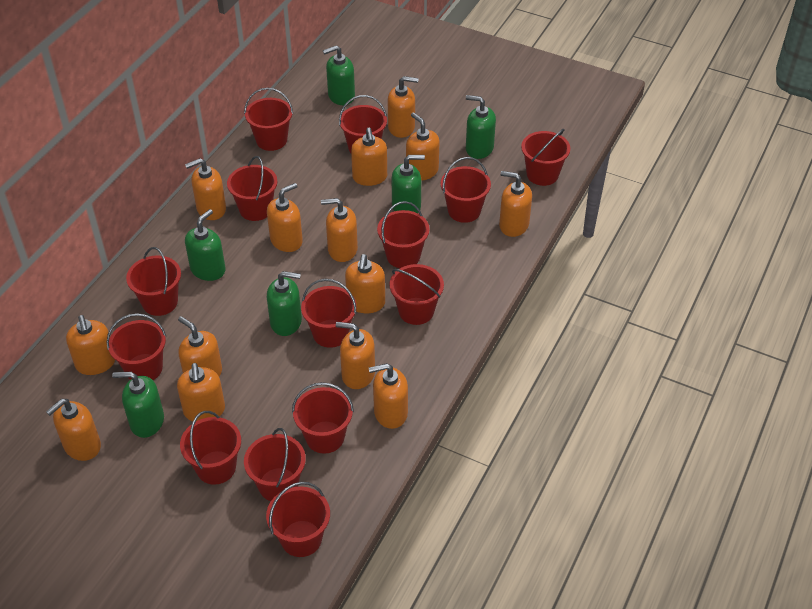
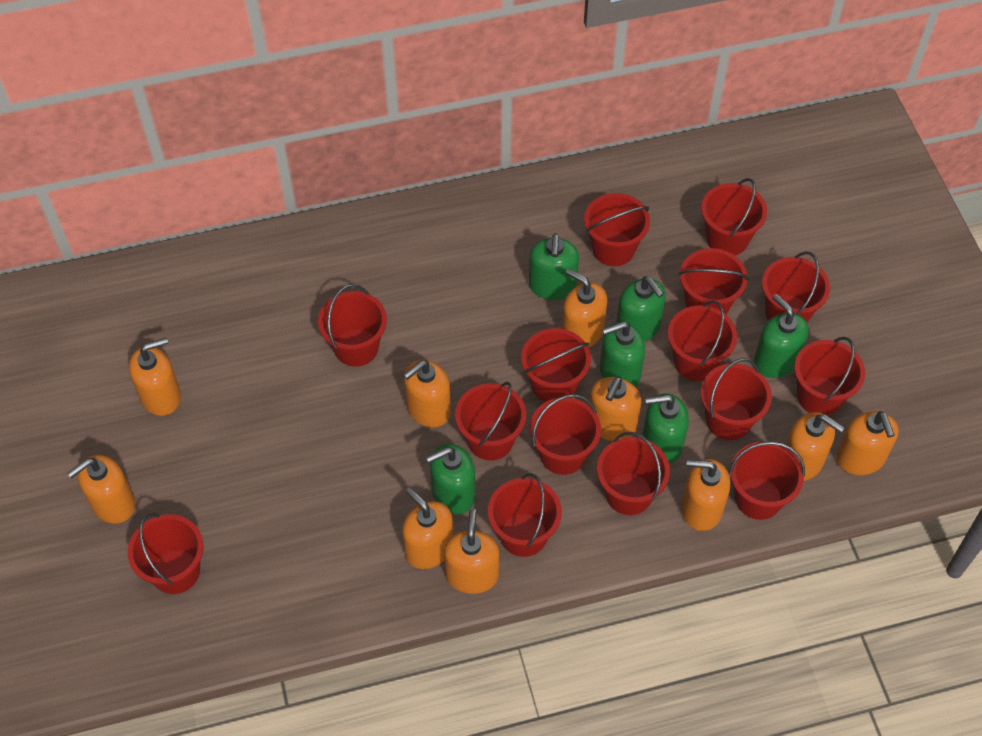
orange soap dispenser: 14 -> 10
red bucket: 14 -> 15

